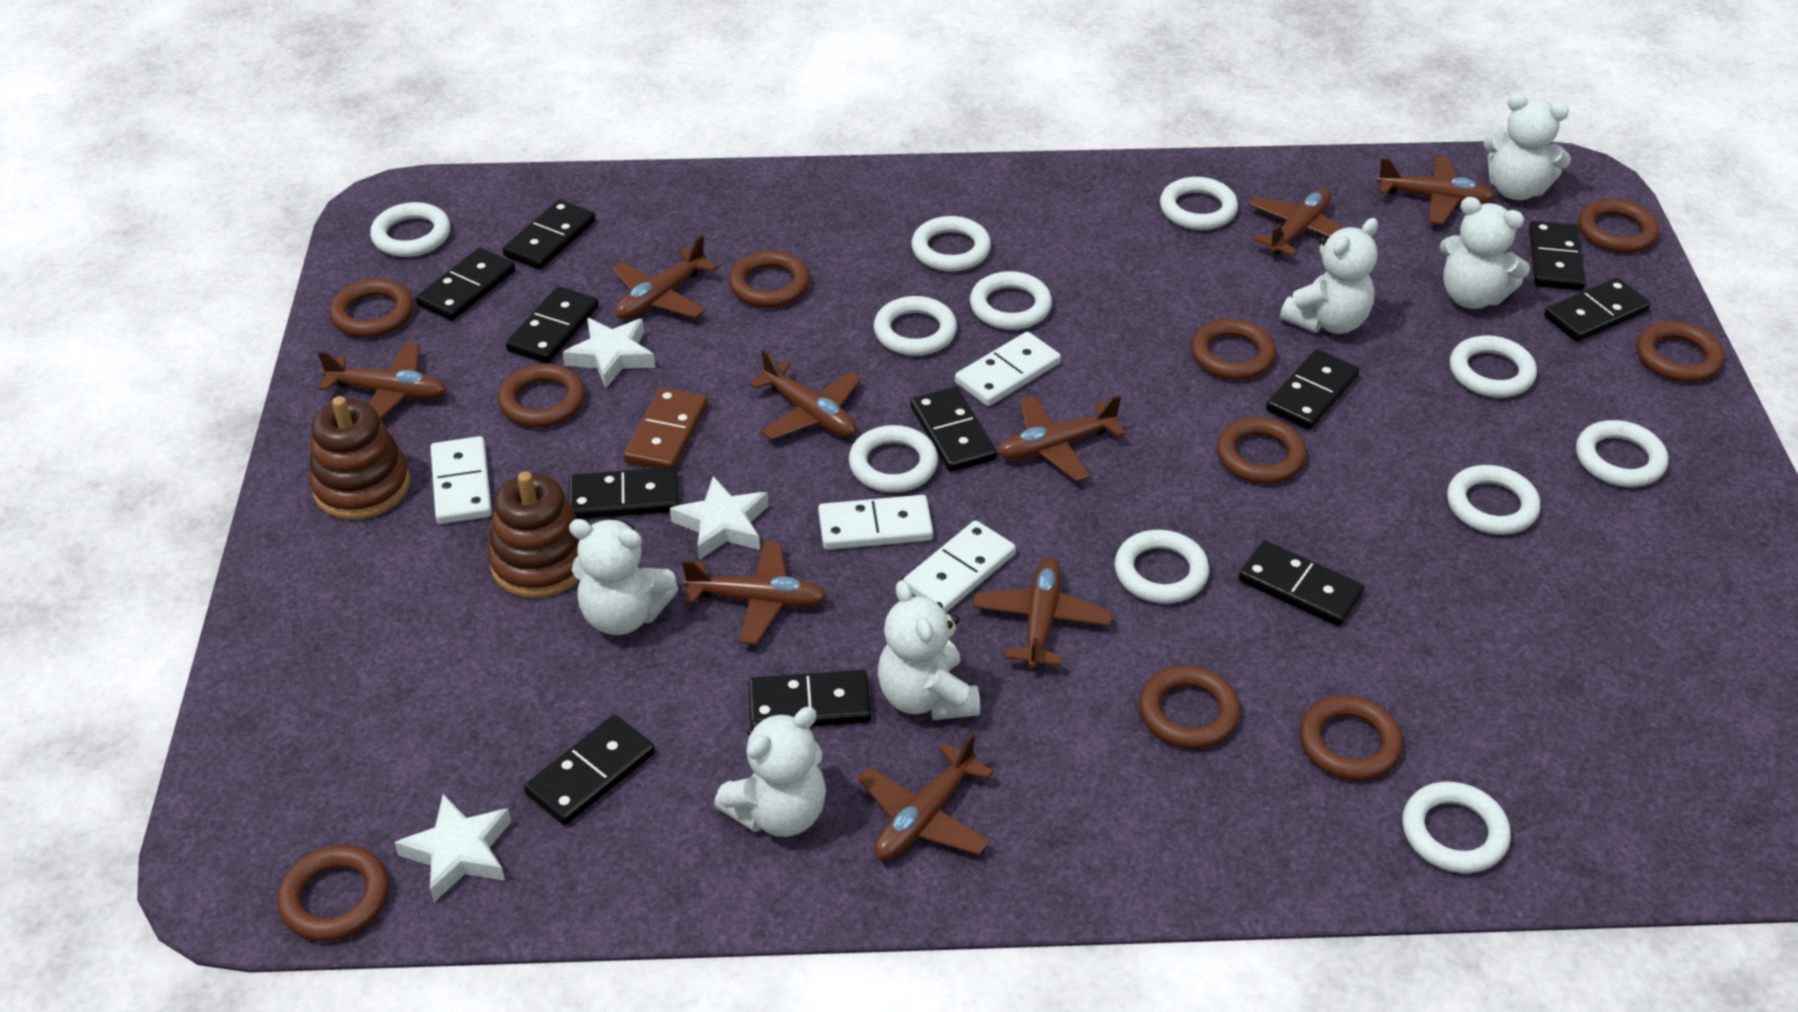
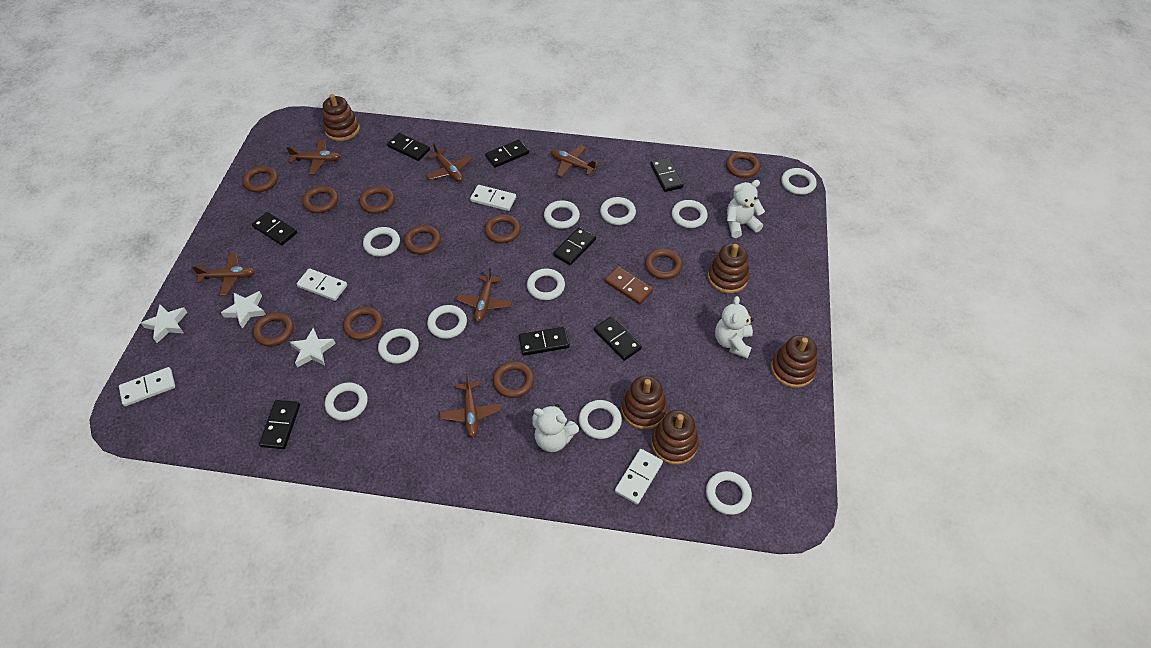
black domino: 11 -> 8
brown plane: 9 -> 6
brown stacking toy: 2 -> 5
white teddy bear: 6 -> 3

